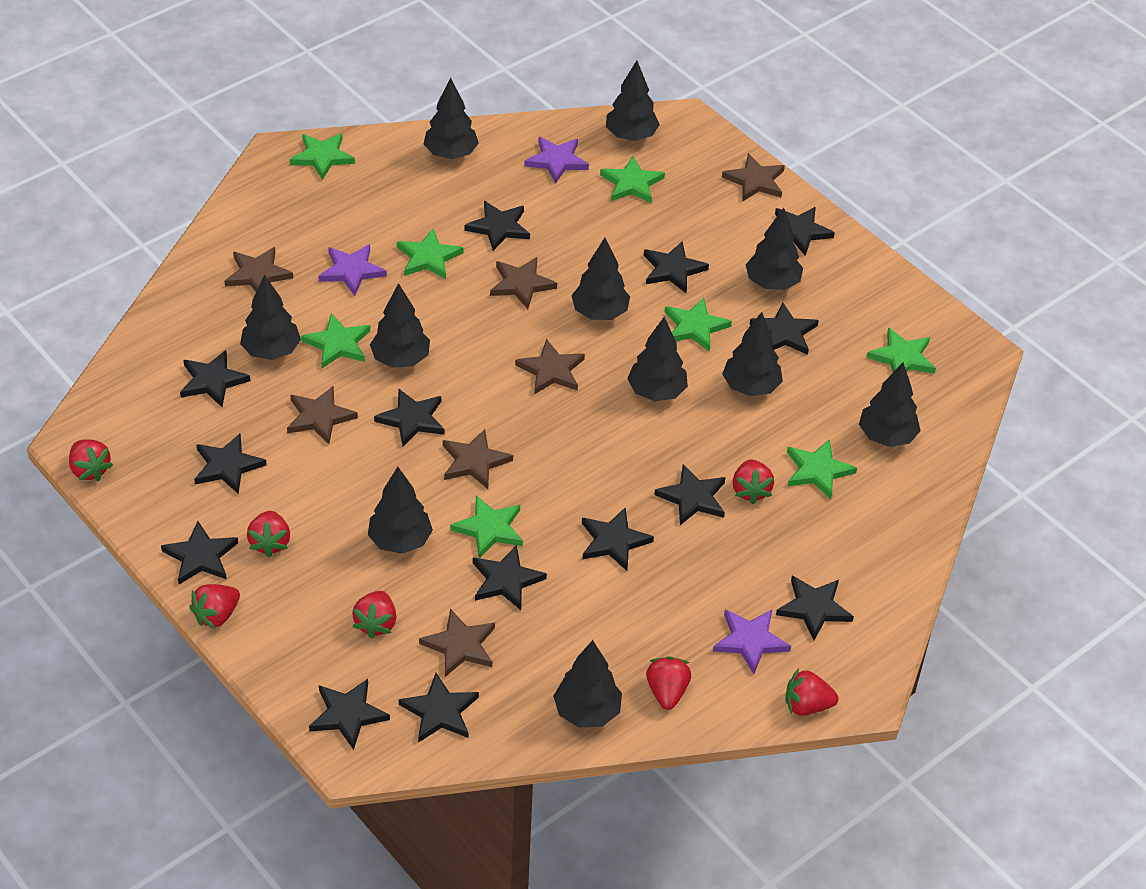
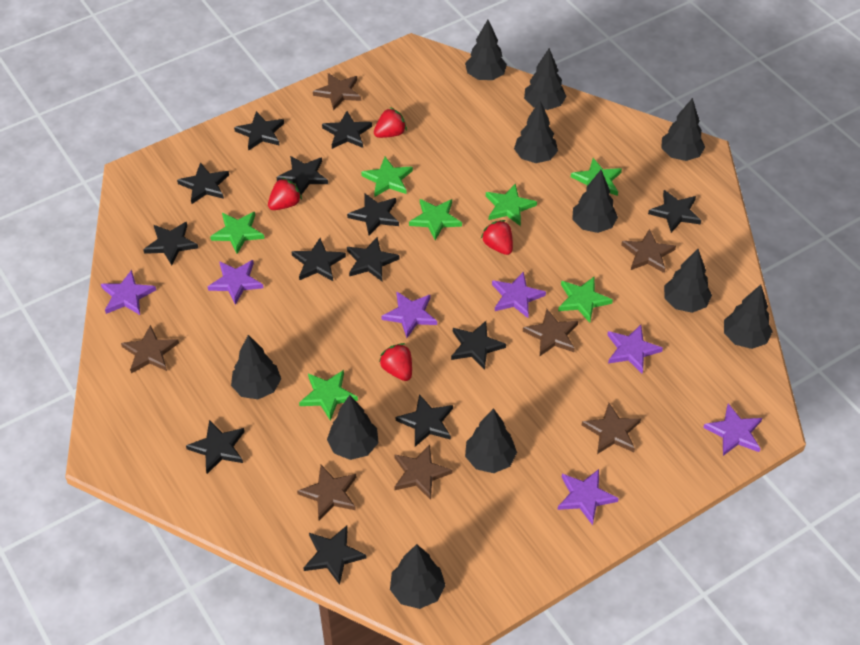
black star: 14 -> 13
green star: 8 -> 7
purple star: 3 -> 7
red strawberry: 7 -> 4

